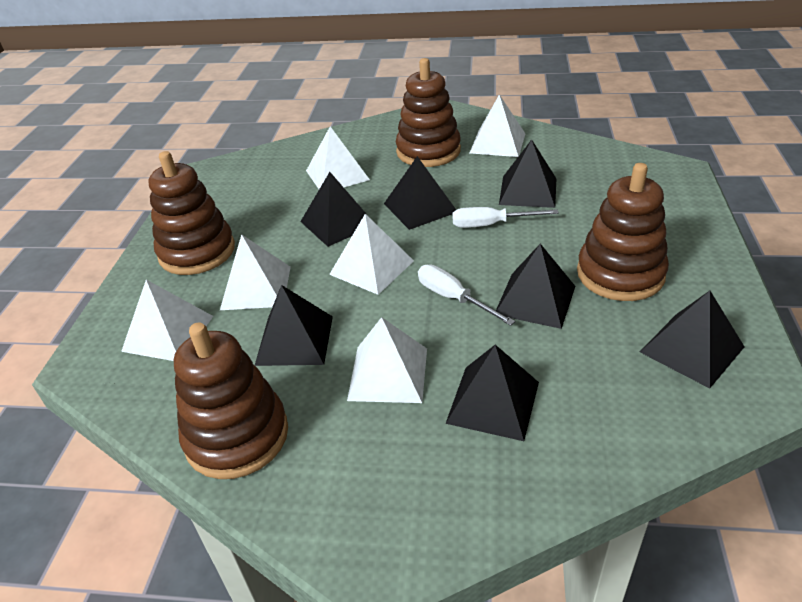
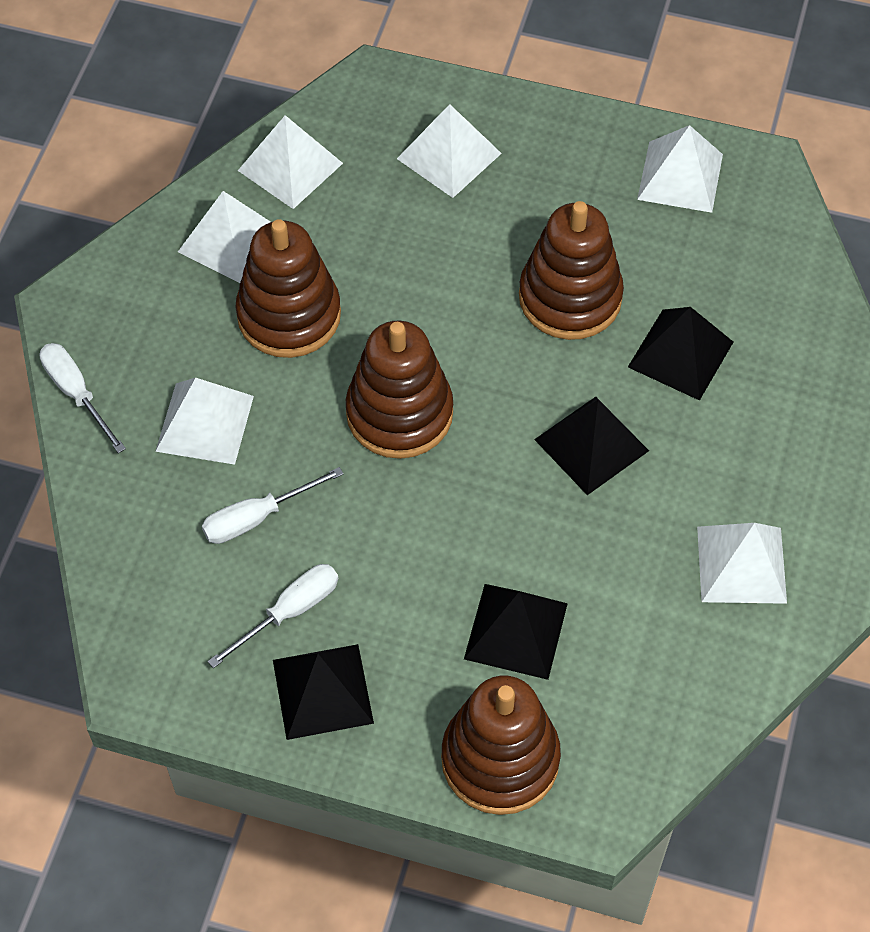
black pyramid: 7 -> 4
white screwdriver: 2 -> 3

